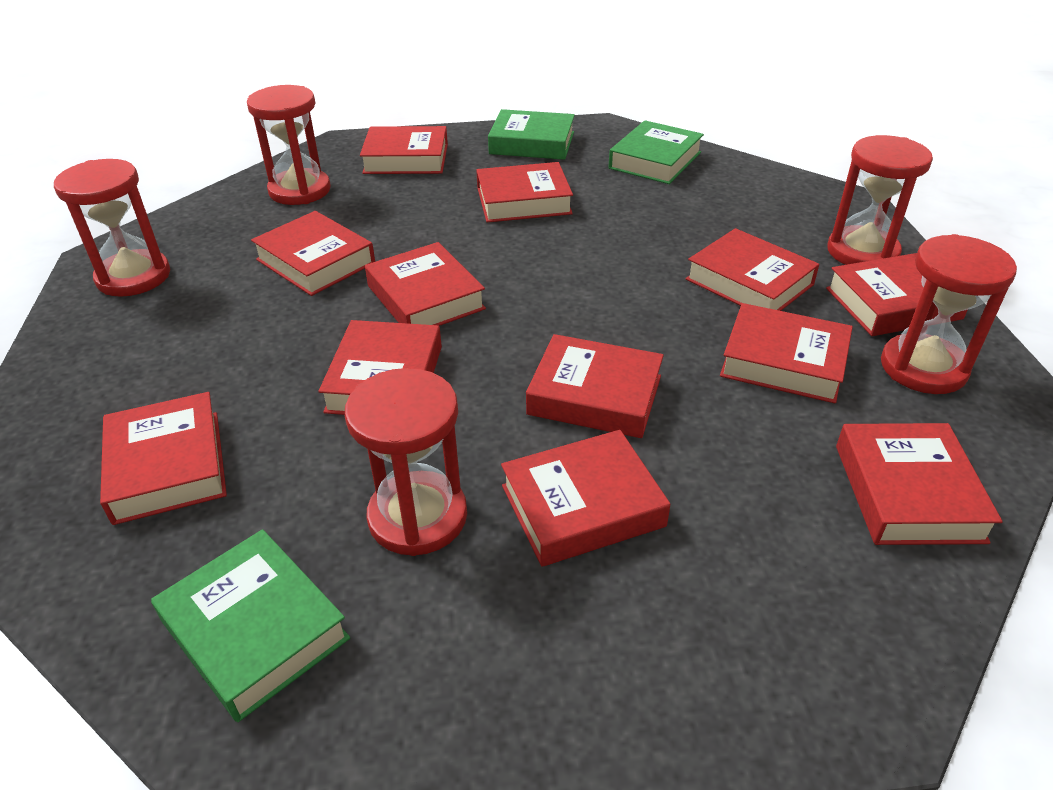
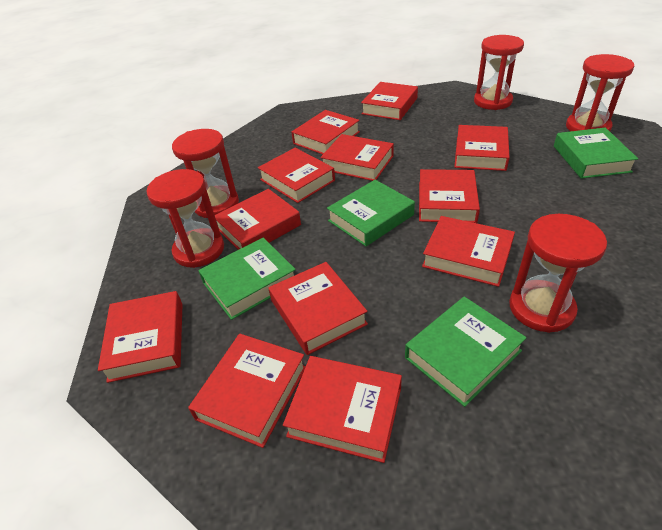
green book: 3 -> 4

